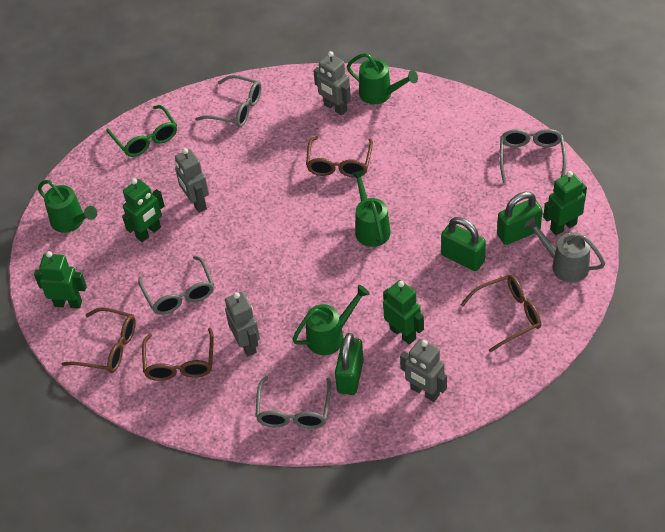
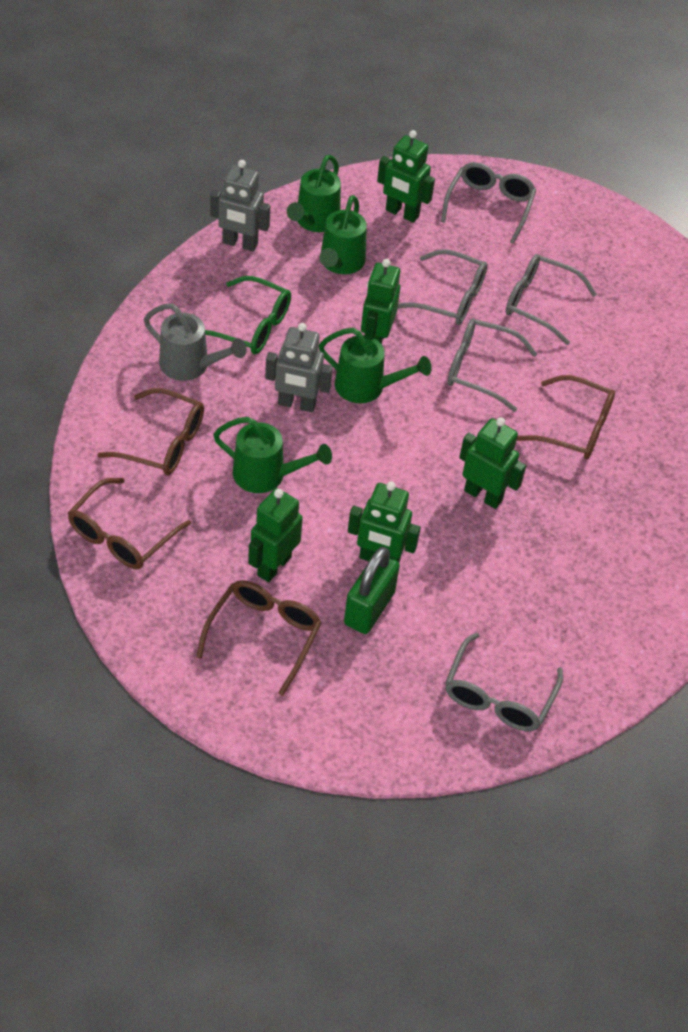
green padlock: 3 -> 1
green robot: 4 -> 5
grey glasses: 4 -> 5
grey robot: 4 -> 2

